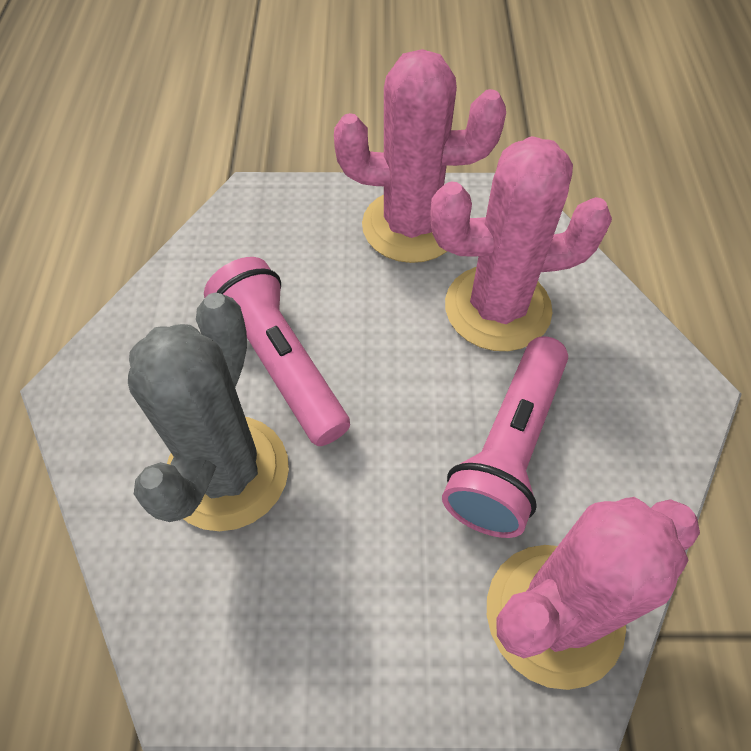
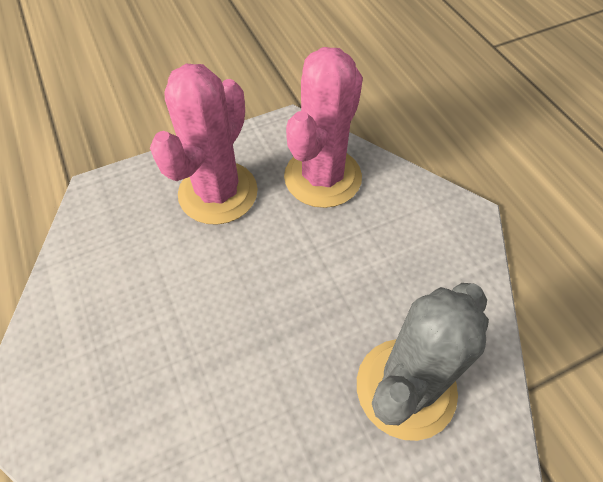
pink cactus: 3 -> 2
pink flashlight: 2 -> 0

